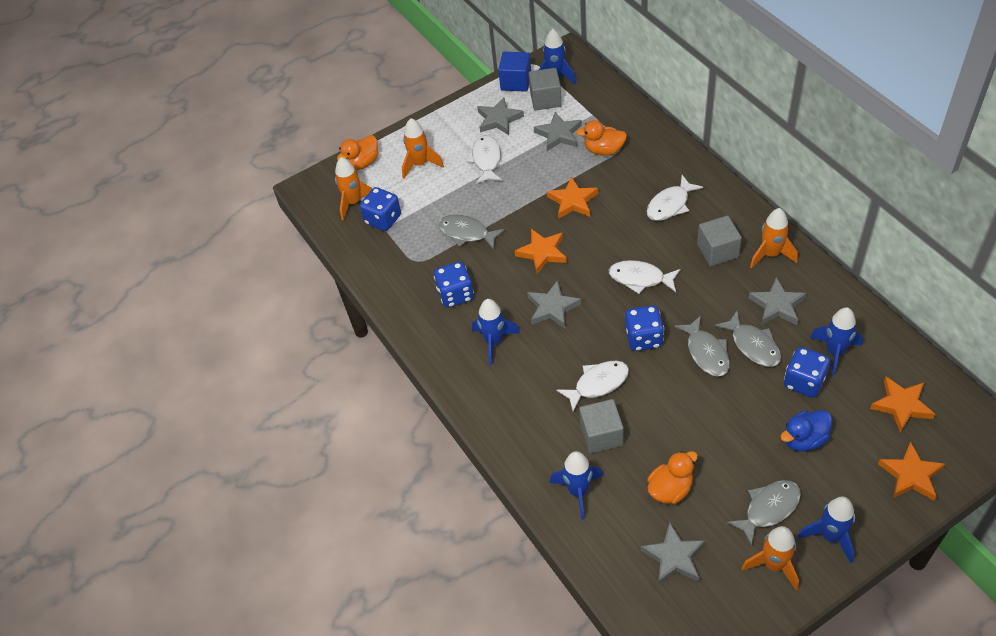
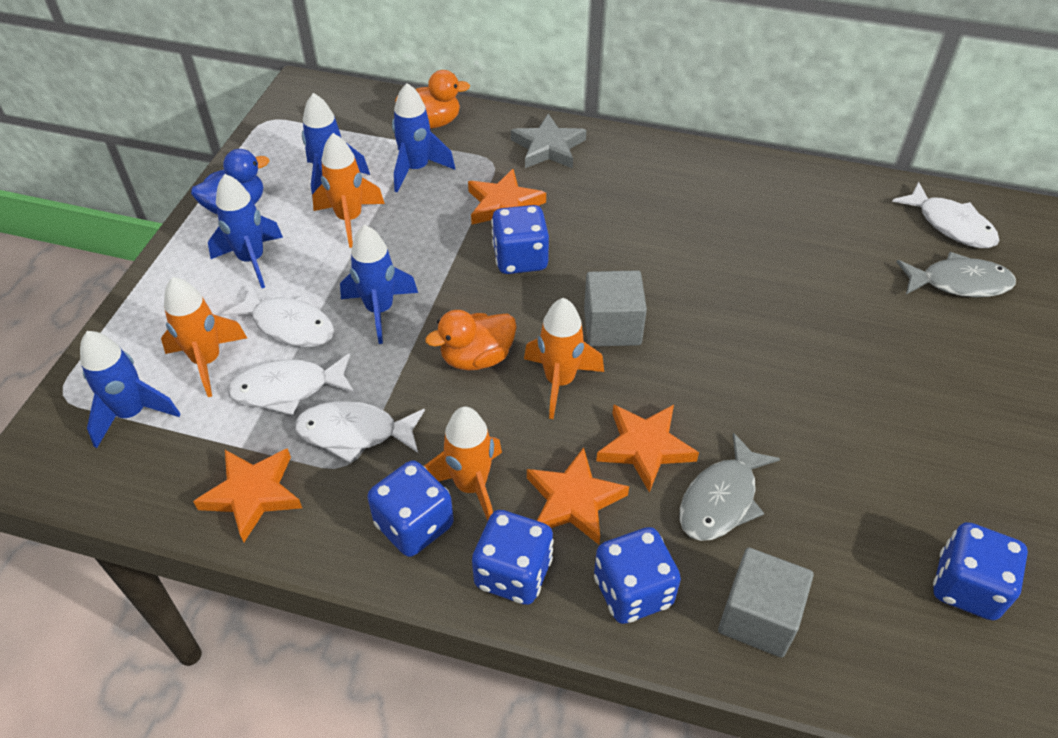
blue cube: 1 -> 0
blue dice: 4 -> 5
grey cube: 3 -> 2
grey fish: 4 -> 2
grey star: 5 -> 1
orange duck: 3 -> 2

